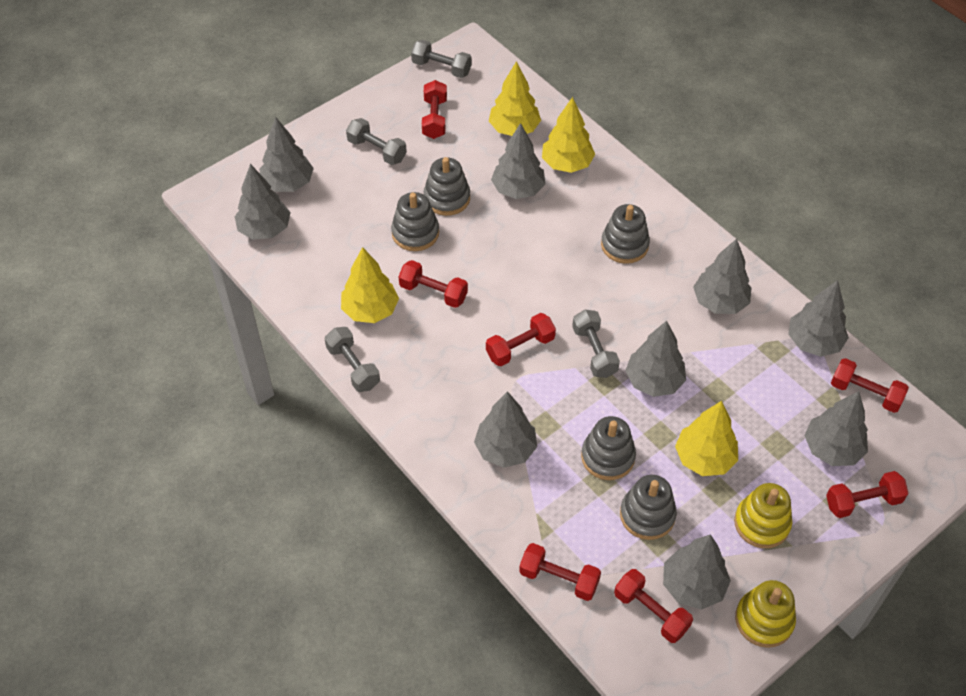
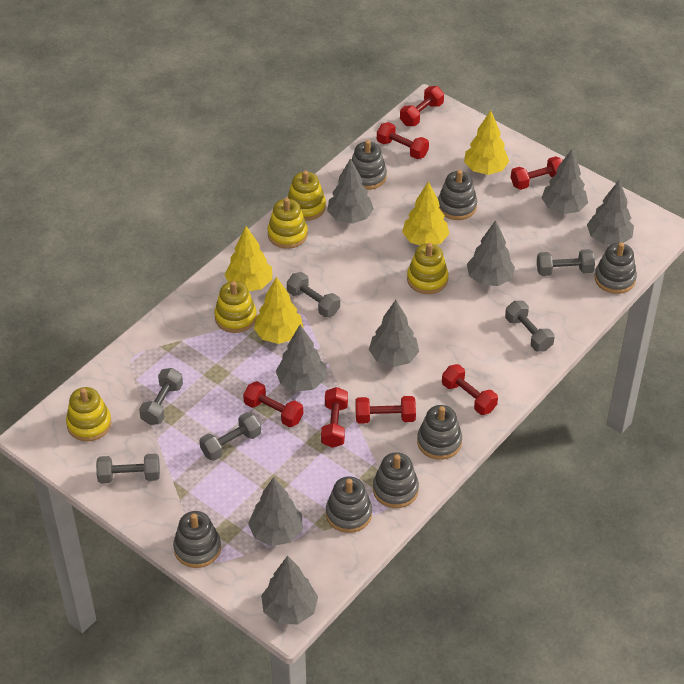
grey dumbbell: 4 -> 6
grey stacking toy: 5 -> 7
grey tree: 9 -> 8
yellow stacking toy: 2 -> 5

